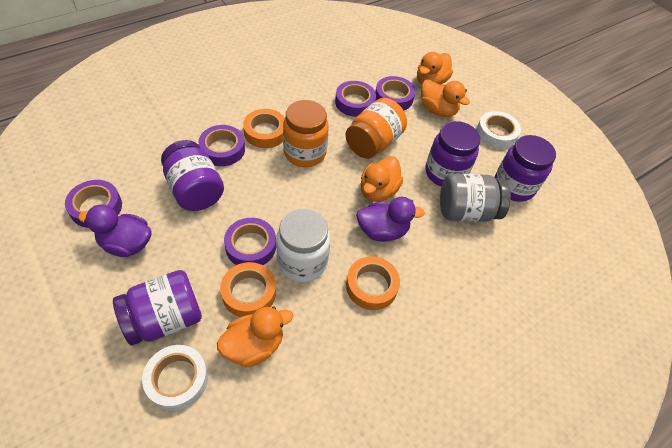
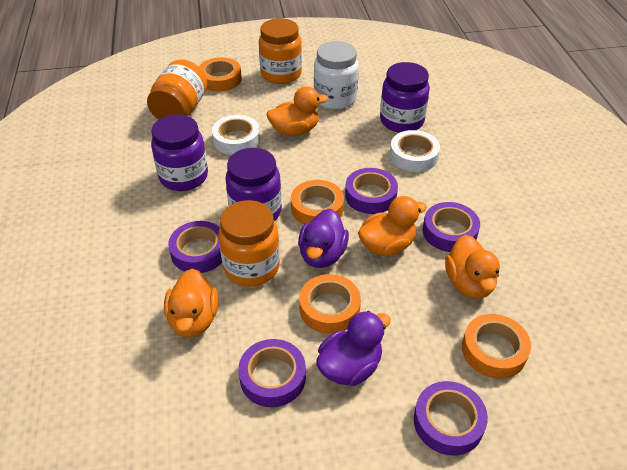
grey jar: 1 -> 0
orange jar: 2 -> 3
orange tape: 3 -> 4
purple jar: 4 -> 3

